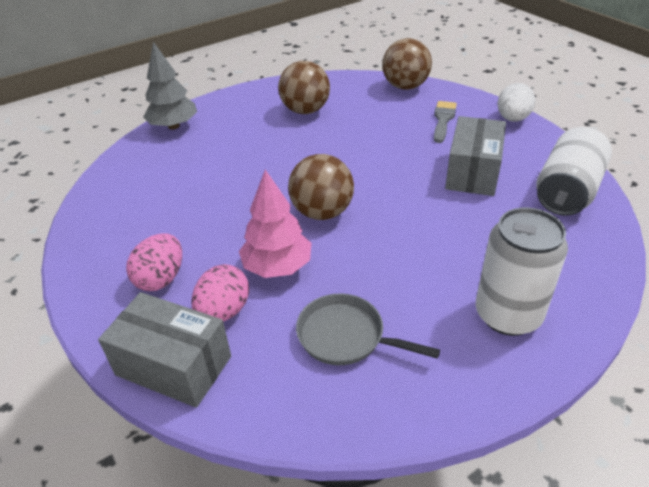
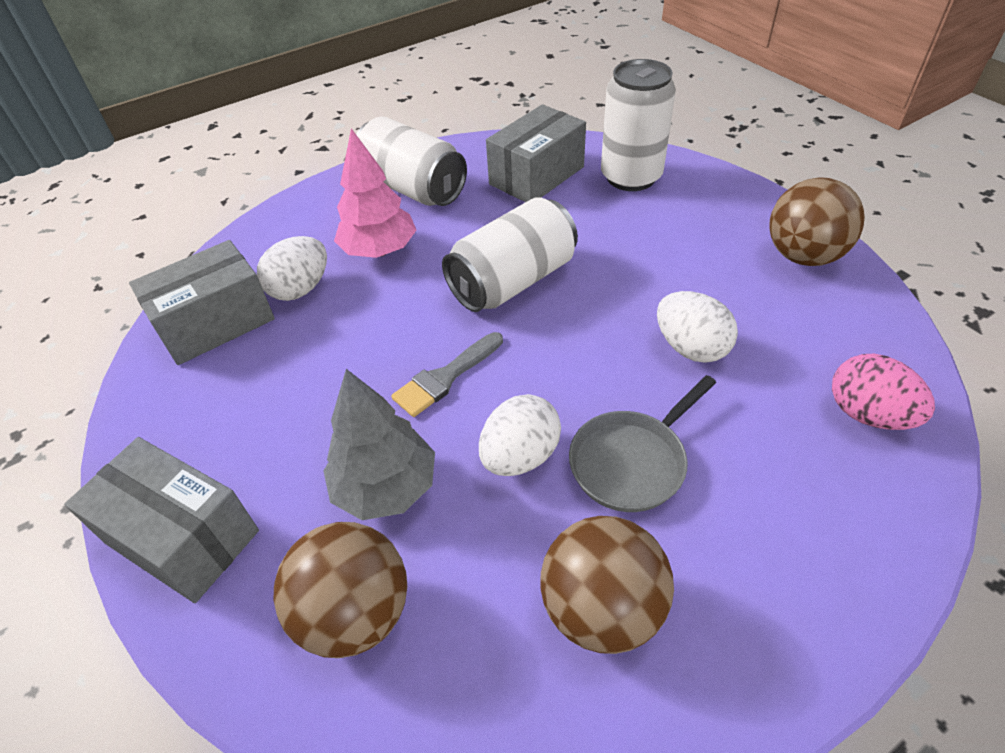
grey box: 2 -> 3
pink egg: 2 -> 1
white can: 2 -> 3
white egg: 1 -> 3

